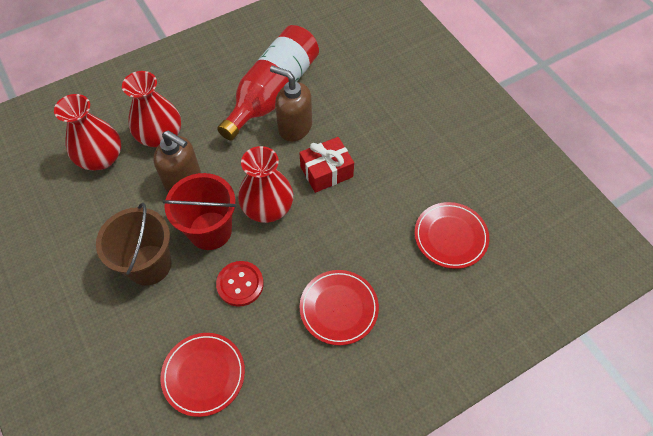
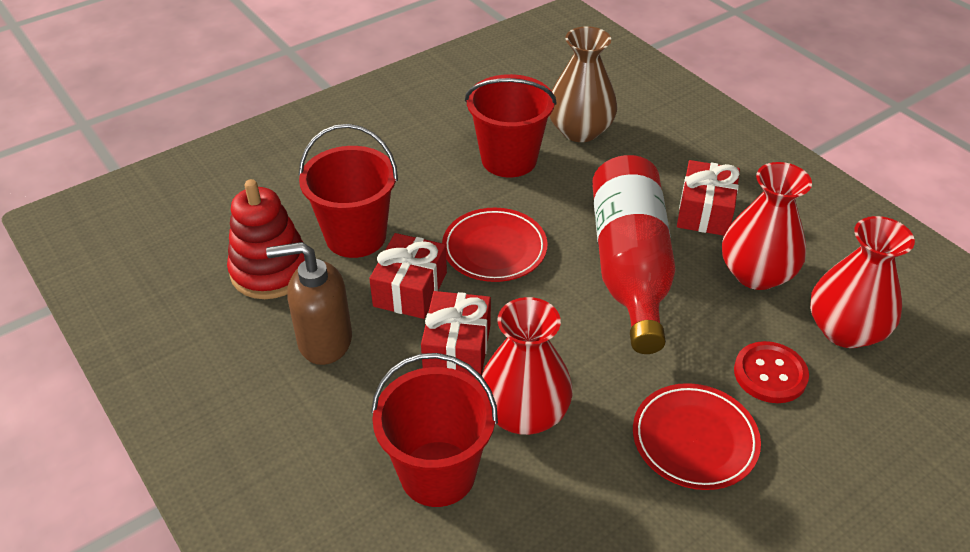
brown bucket: 1 -> 0
brown soap dispenser: 2 -> 1
brown vase: 0 -> 1
red bucket: 1 -> 3
red gift: 1 -> 3
red plate: 3 -> 2
red stacking toy: 0 -> 1

